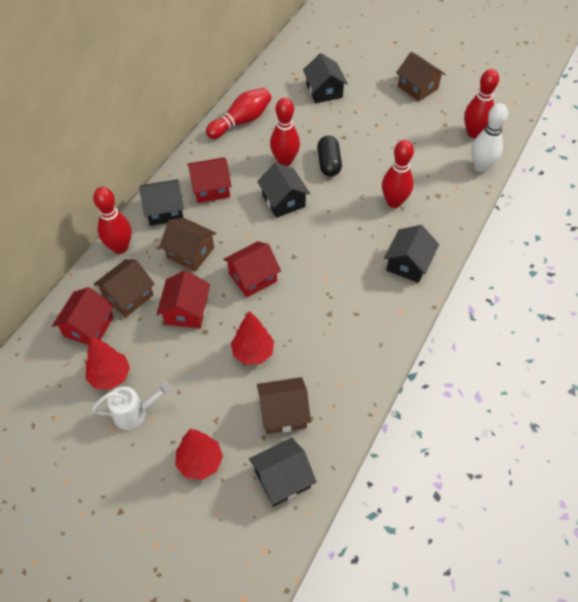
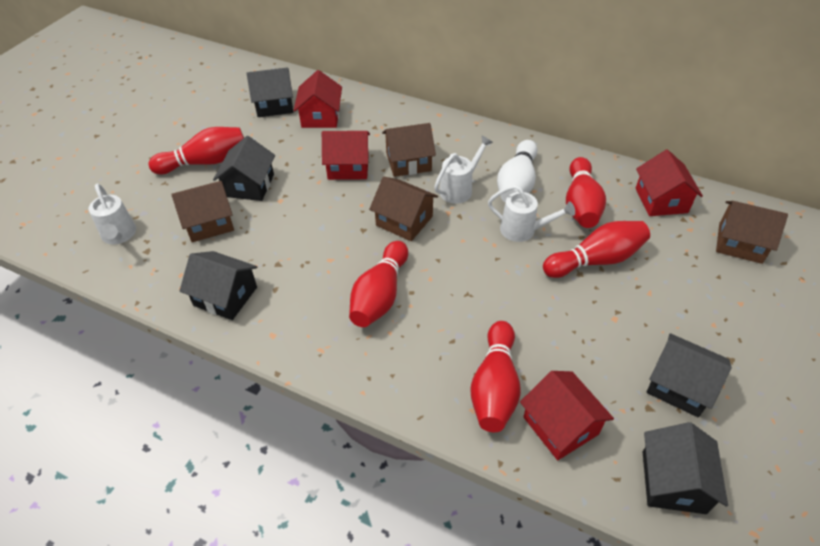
black capsule: 1 -> 0
red tree: 3 -> 0
white watering can: 1 -> 3

